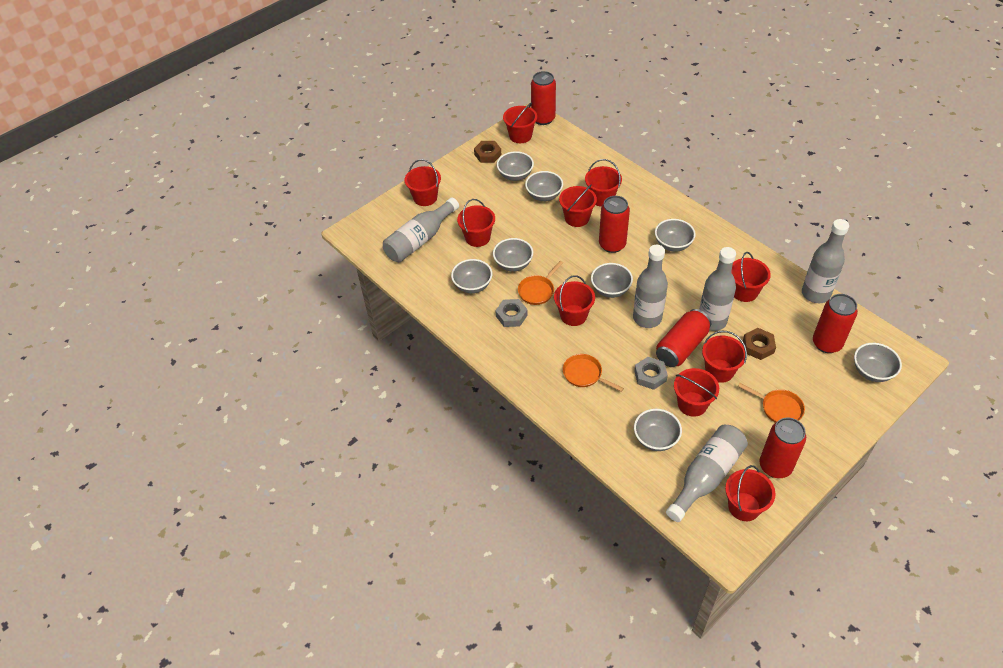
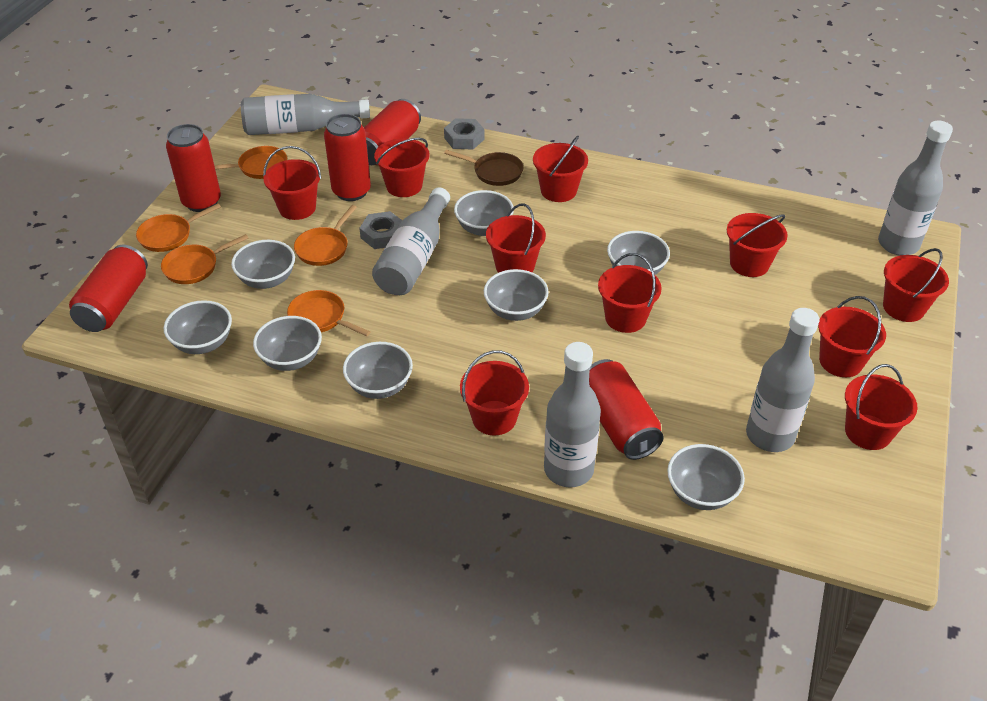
brown nut: 2 -> 0
brown pan: 0 -> 1
orange pan: 3 -> 5

